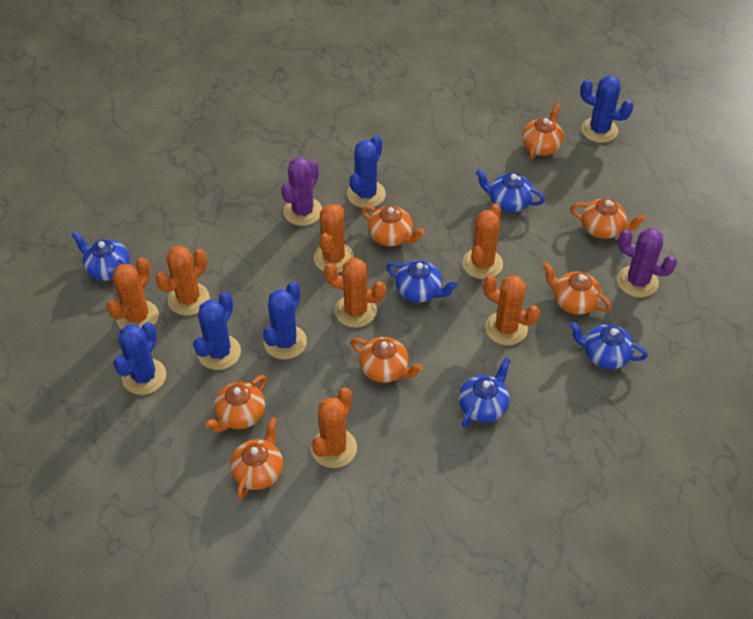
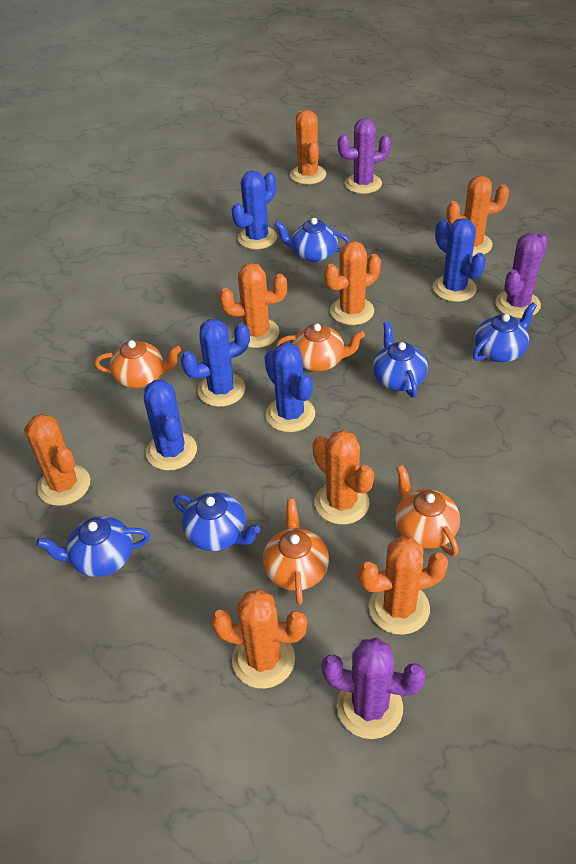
orange cactus: 7 -> 8
orange teapot: 7 -> 4
purple cactus: 2 -> 3

